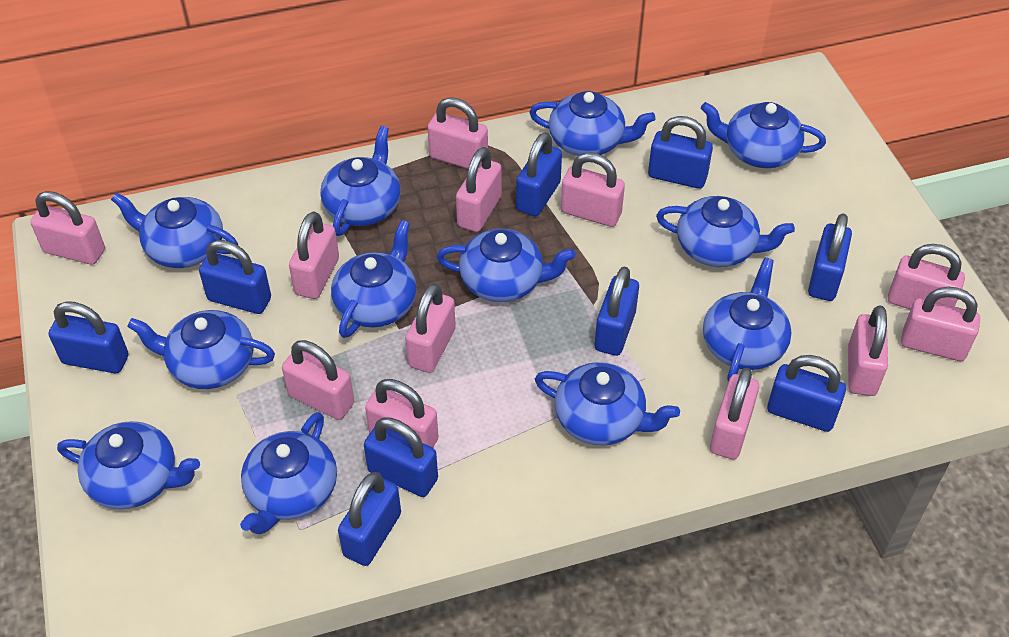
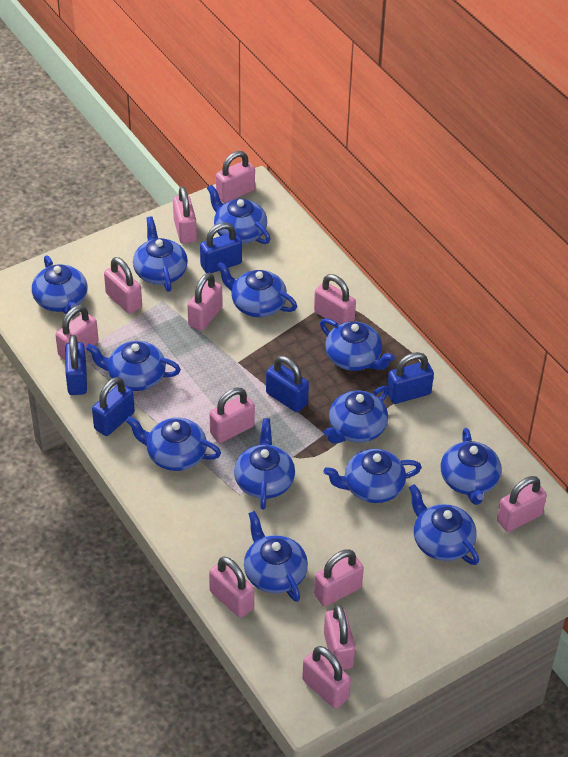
blue padlock: 9 -> 5
blue teapot: 12 -> 13

